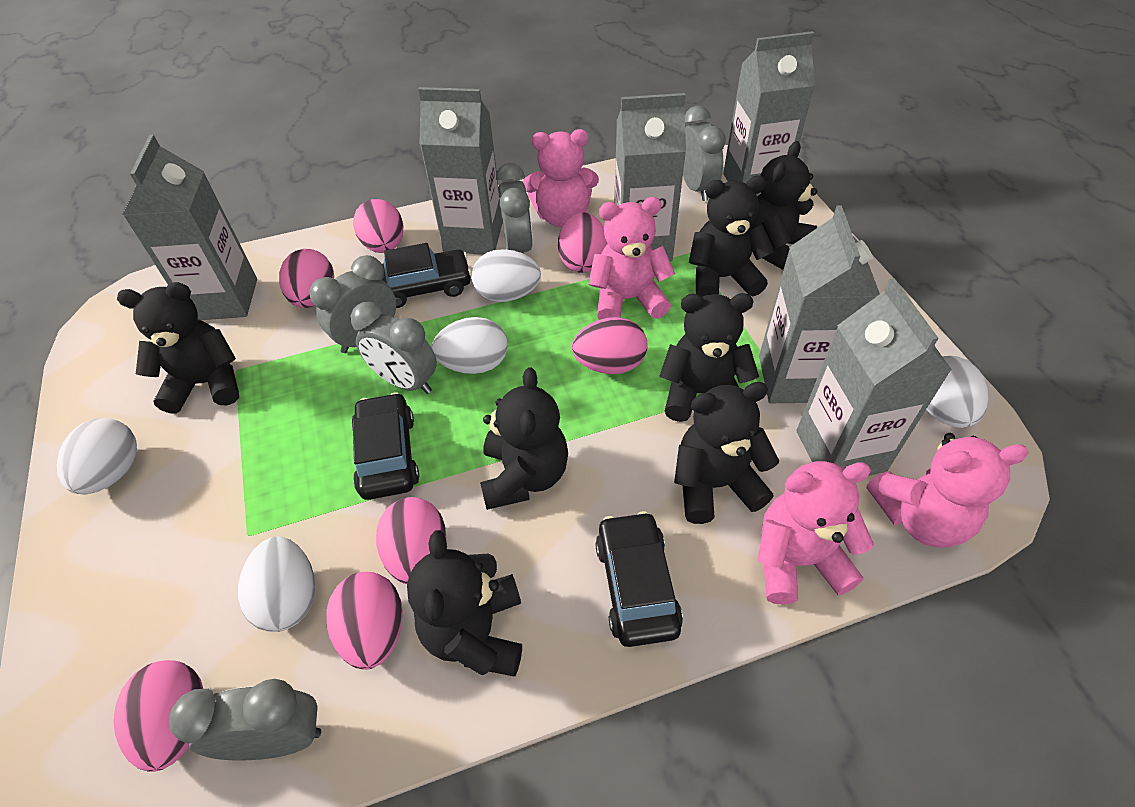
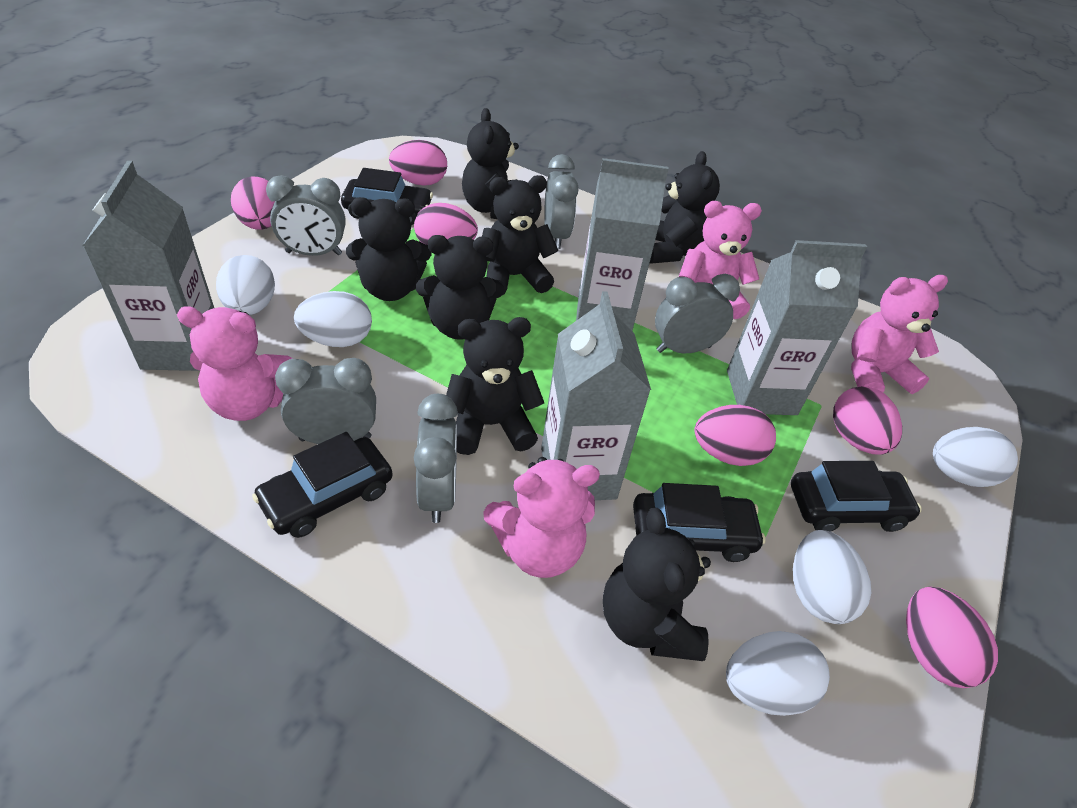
black car: 3 -> 4
grey carton: 6 -> 4
pink egg: 7 -> 6

